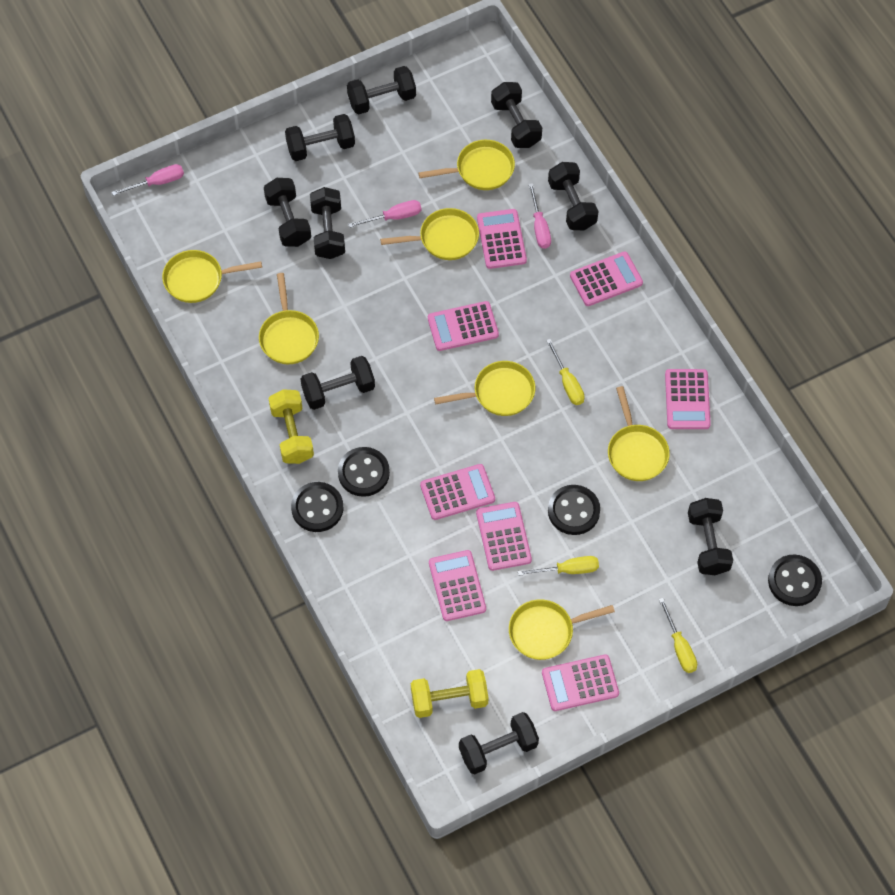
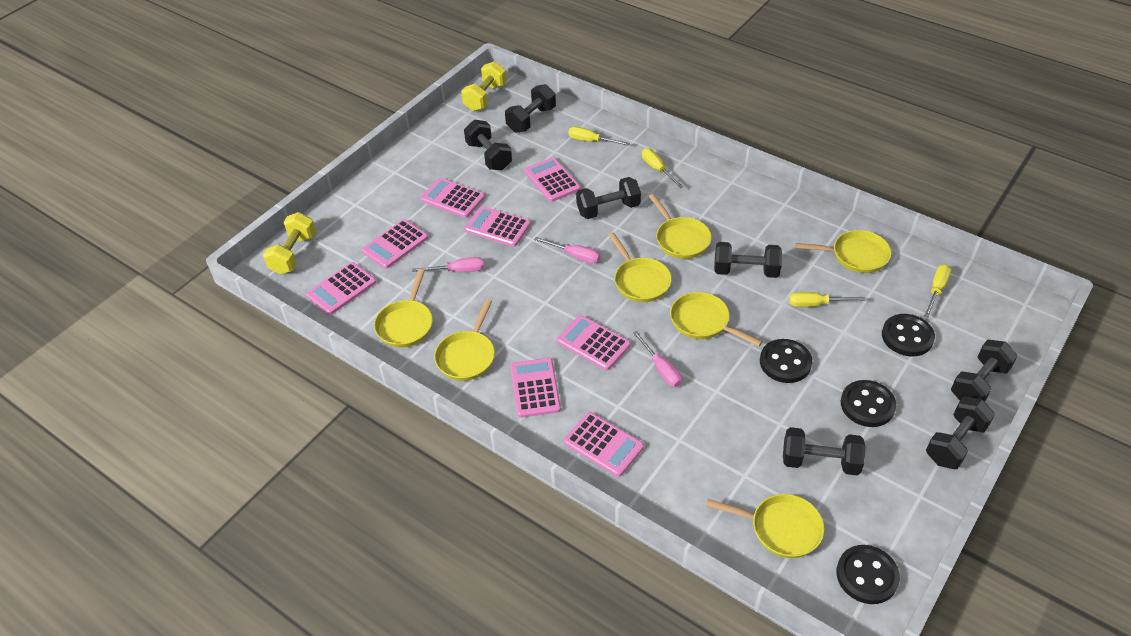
black dumbbell: 9 -> 7
yellow screwdriver: 3 -> 4

